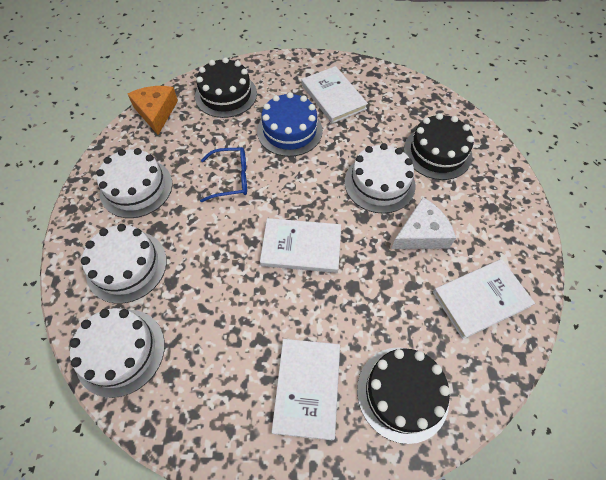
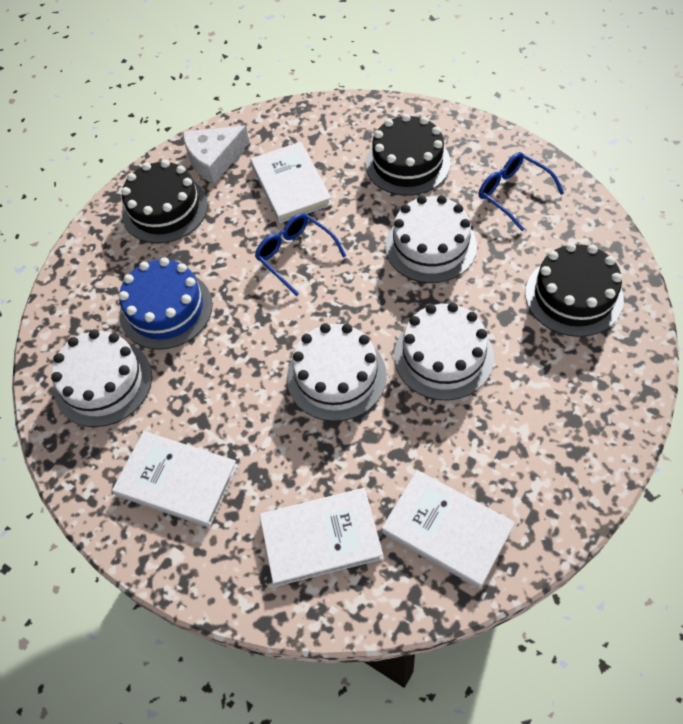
blue glasses: 1 -> 2
orange cheese: 1 -> 0

